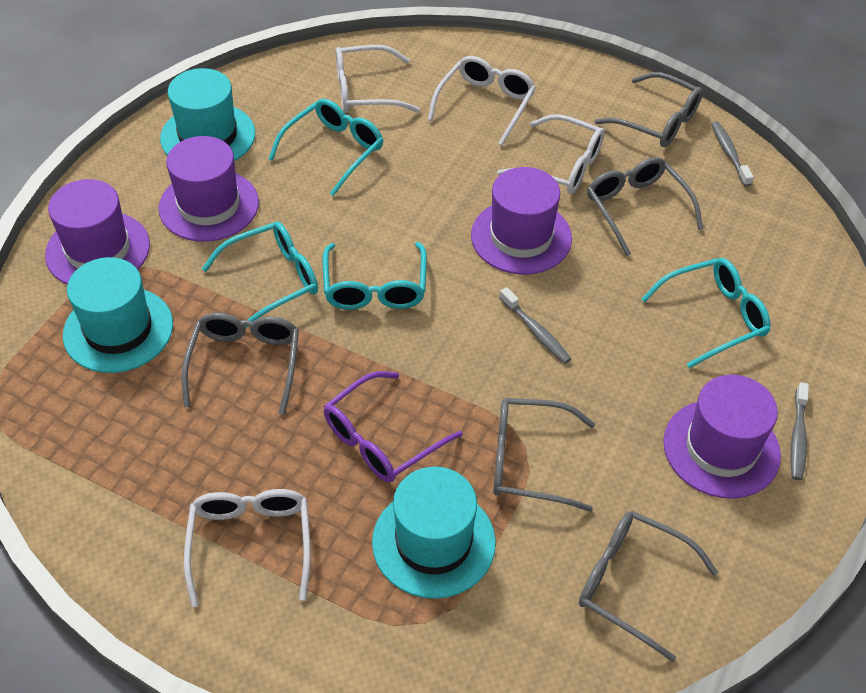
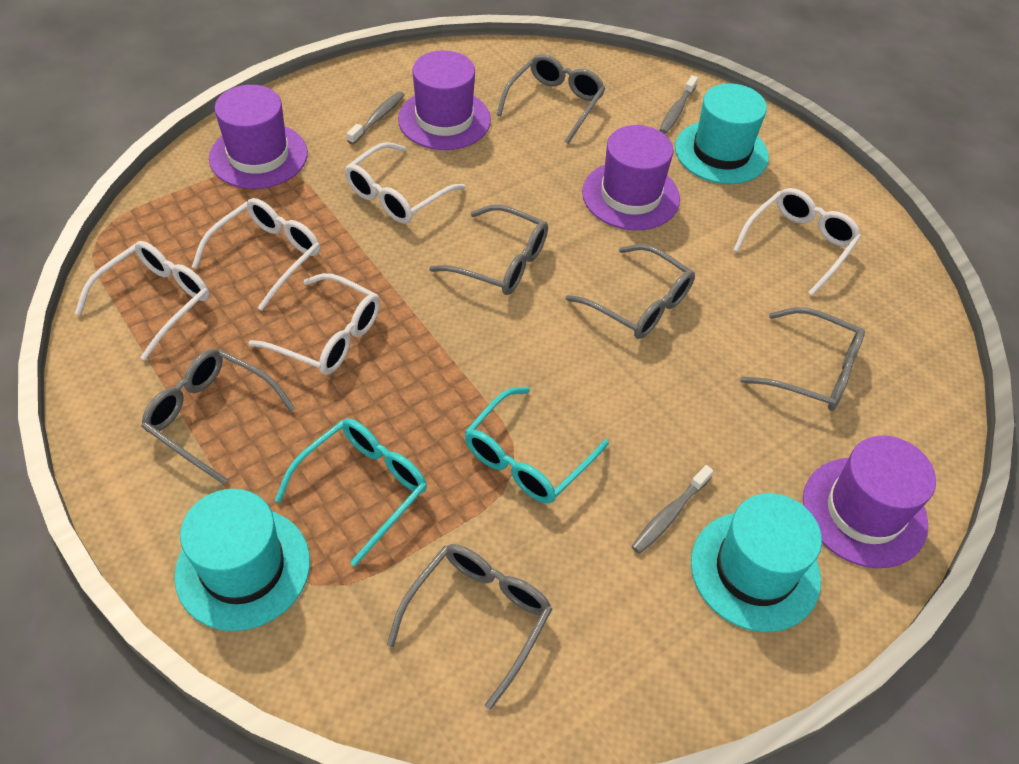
grey glasses: 5 -> 6
purple glasses: 1 -> 0
turquoise glasses: 4 -> 2
white glasses: 4 -> 5

